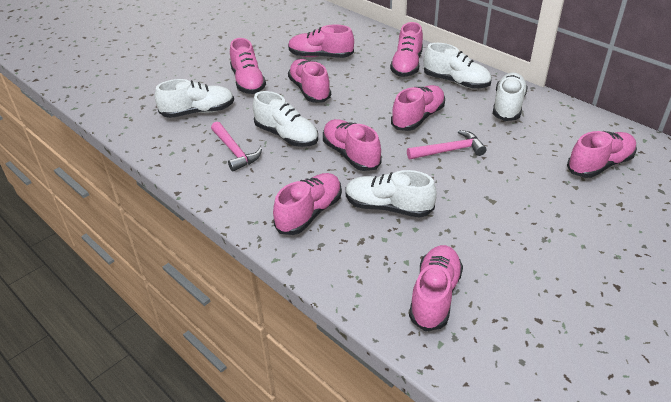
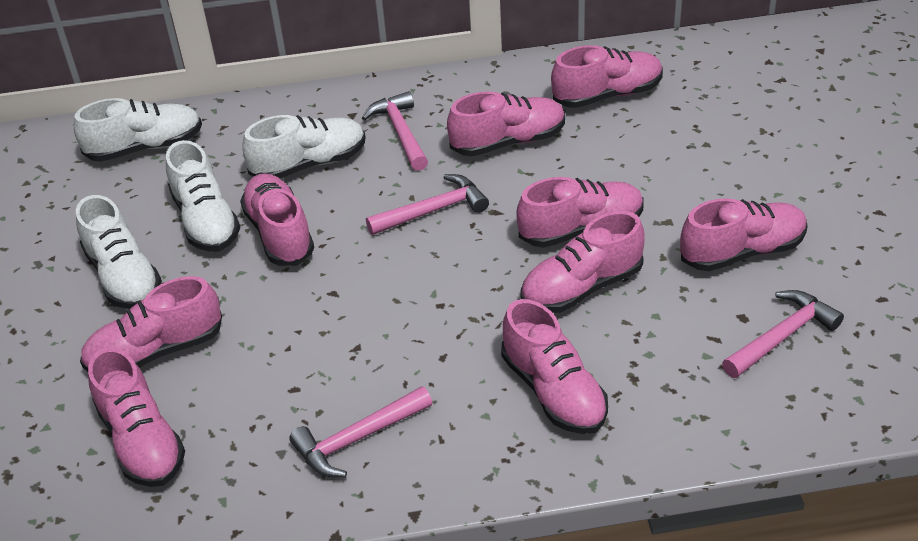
pink hammer: 2 -> 4
white shoe: 5 -> 4

